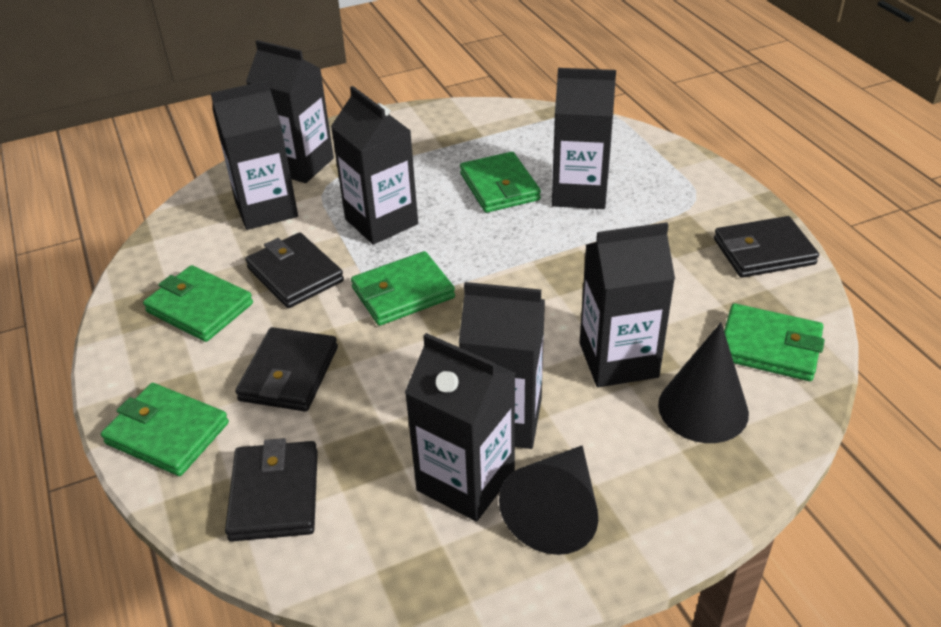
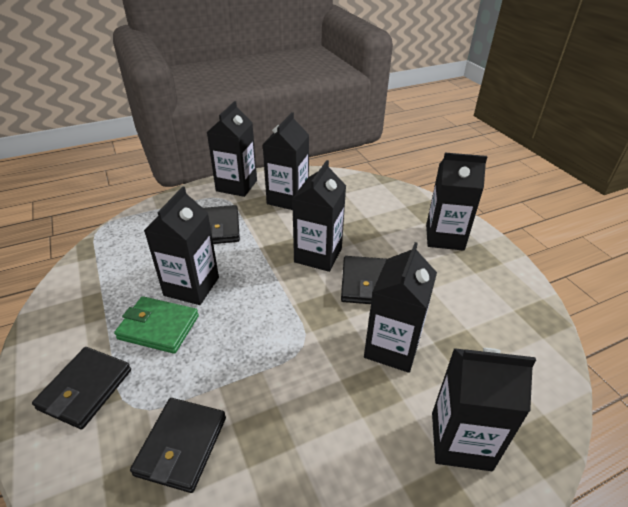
black cone: 2 -> 0
green wallet: 5 -> 1

